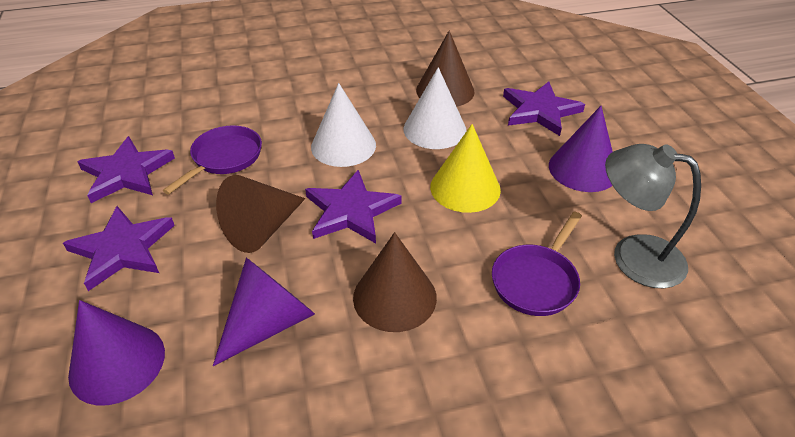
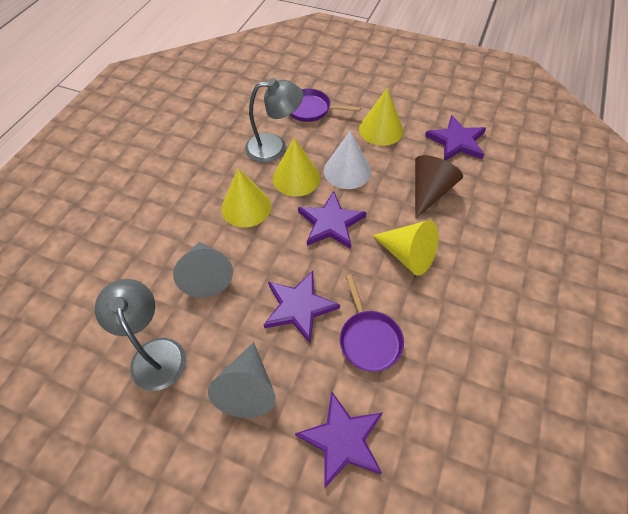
brown cone: 3 -> 1
grey cone: 0 -> 2
grey lamp: 1 -> 2
purple cone: 3 -> 0
white cone: 2 -> 1
yellow cone: 1 -> 4

